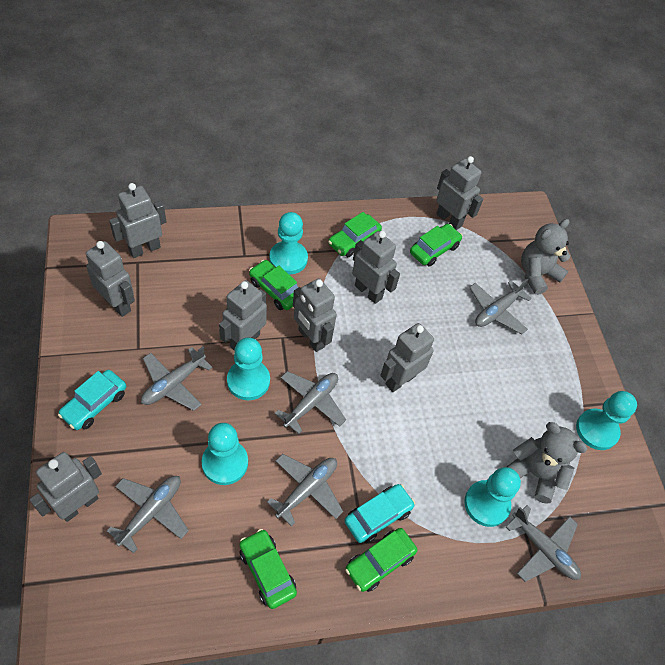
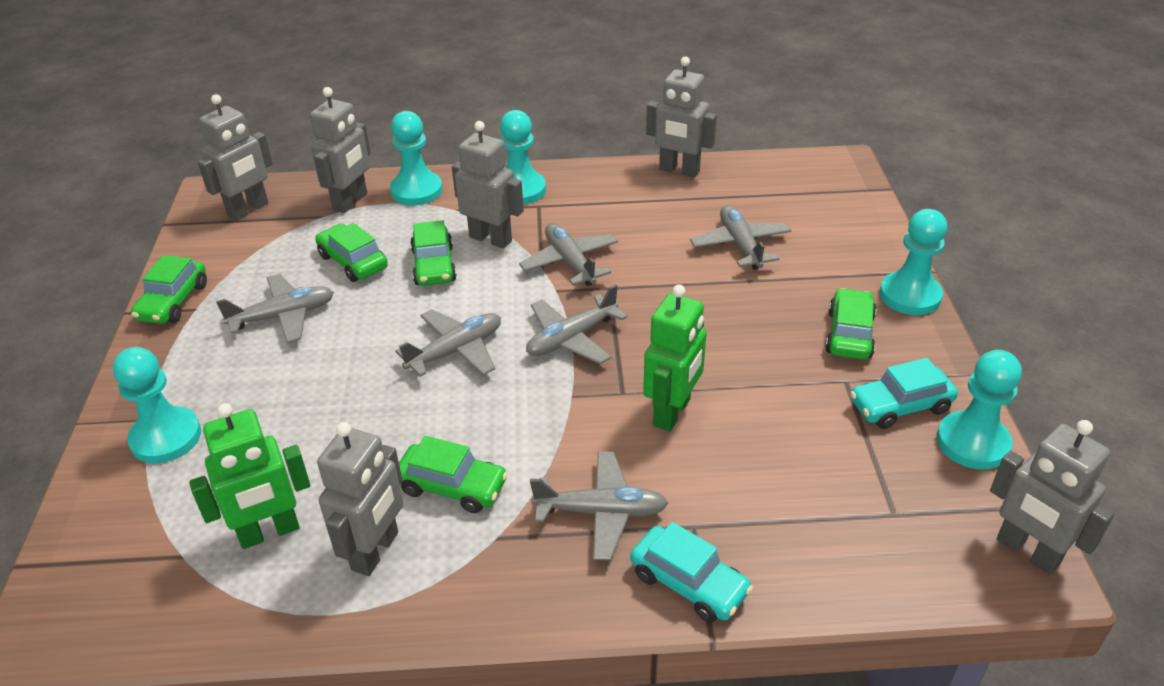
green robot: 0 -> 2
grey robot: 8 -> 6
grey teddy bear: 2 -> 0

